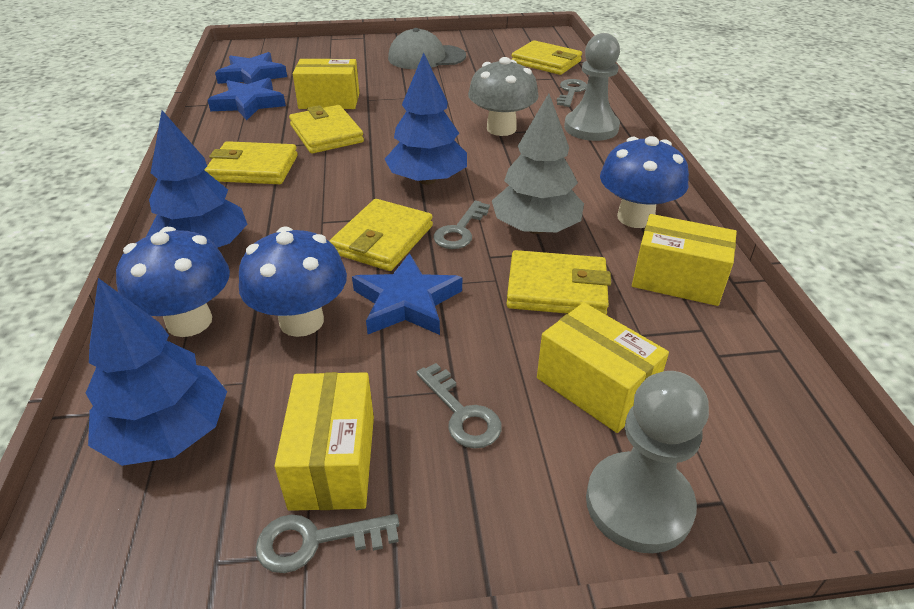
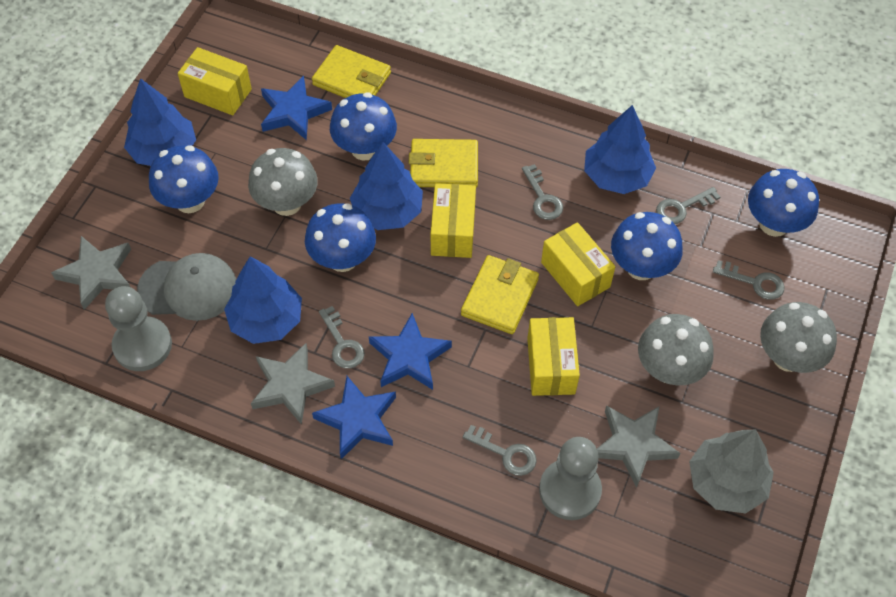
blue mushroom: 3 -> 5
blue tree: 3 -> 4
grey key: 4 -> 5
grey mushroom: 1 -> 3
grey star: 0 -> 3
yellow wallet: 5 -> 3

